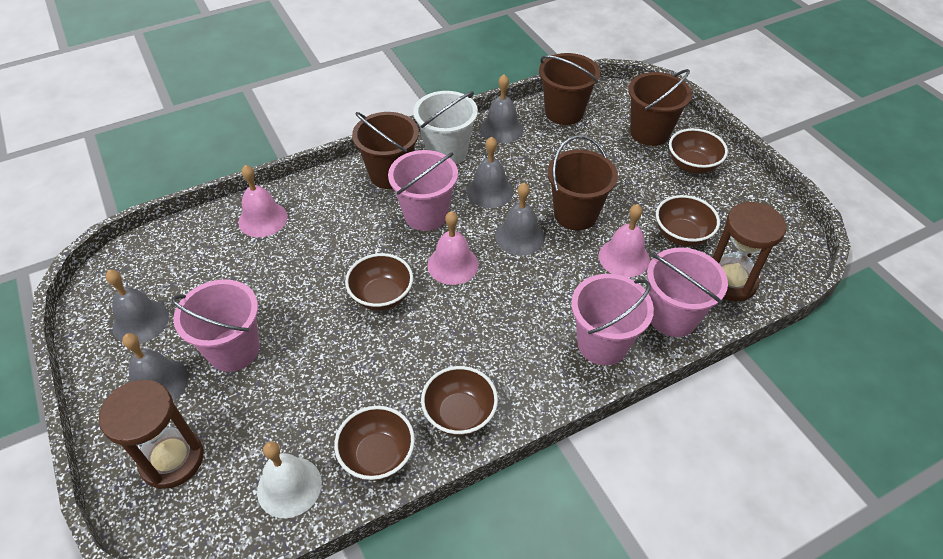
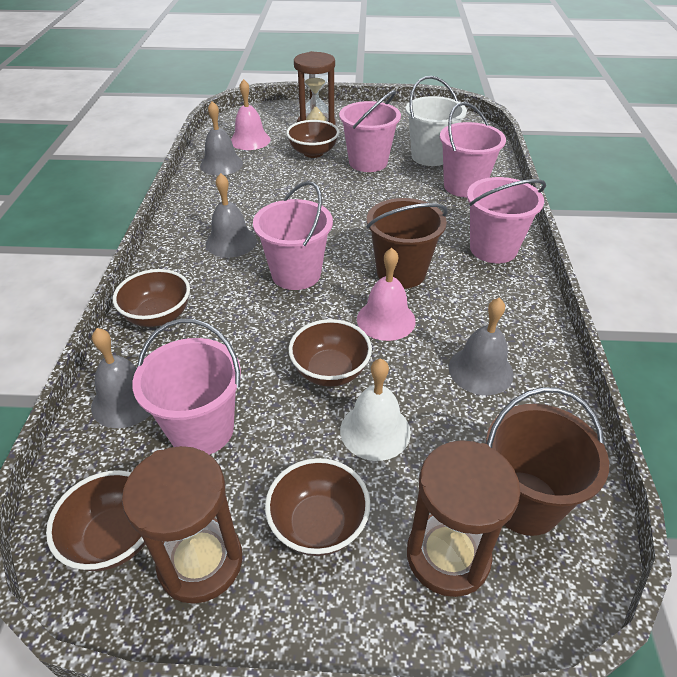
brown bucket: 4 -> 2
brown hourglass: 2 -> 3
grey bell: 5 -> 4
pink bell: 3 -> 2
pink bucket: 4 -> 5

